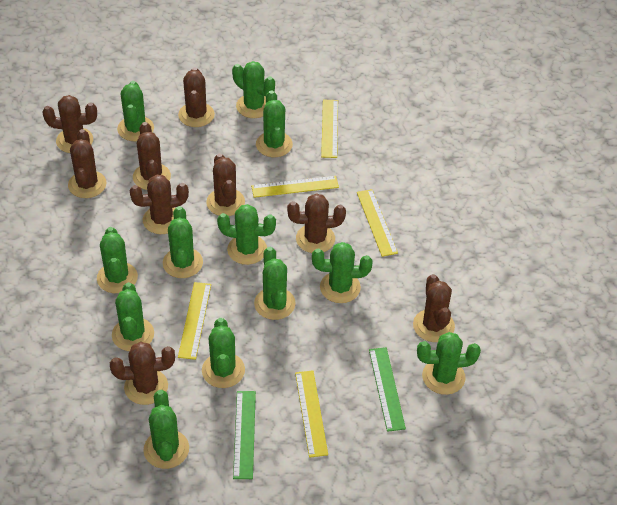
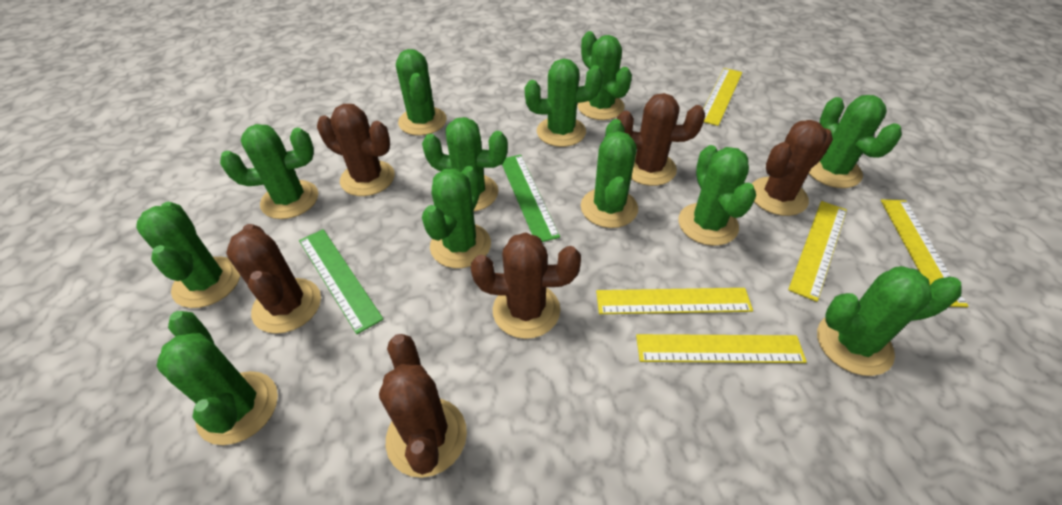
brown cactus: 9 -> 6

